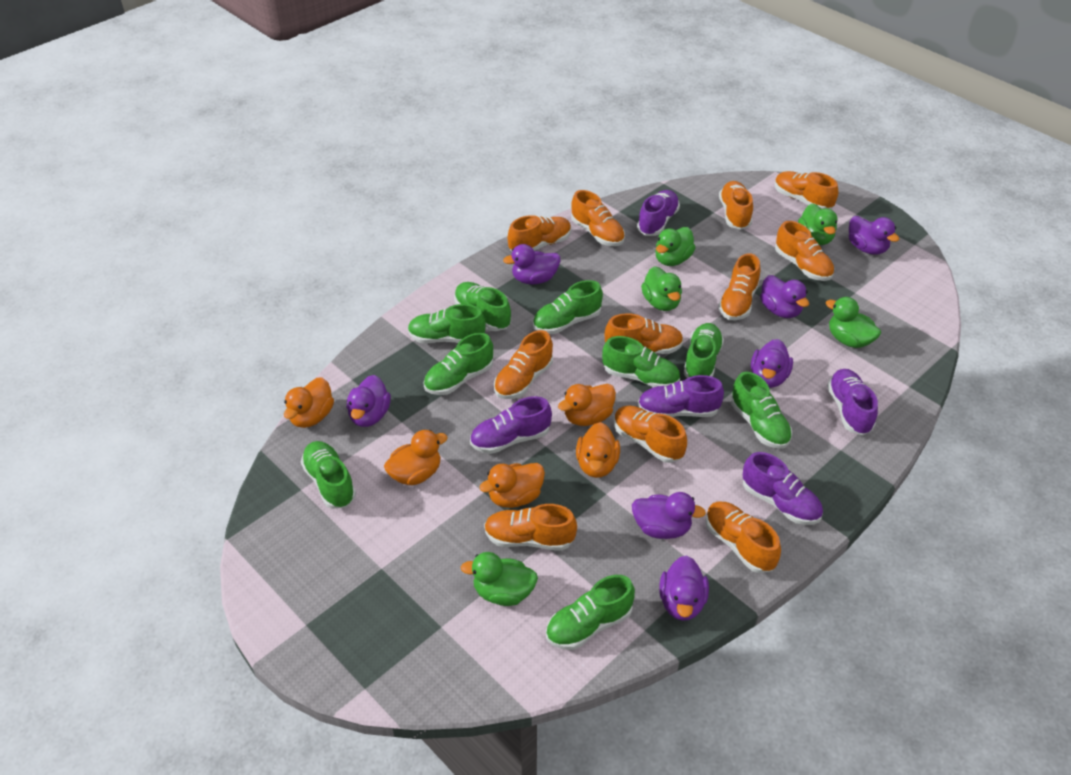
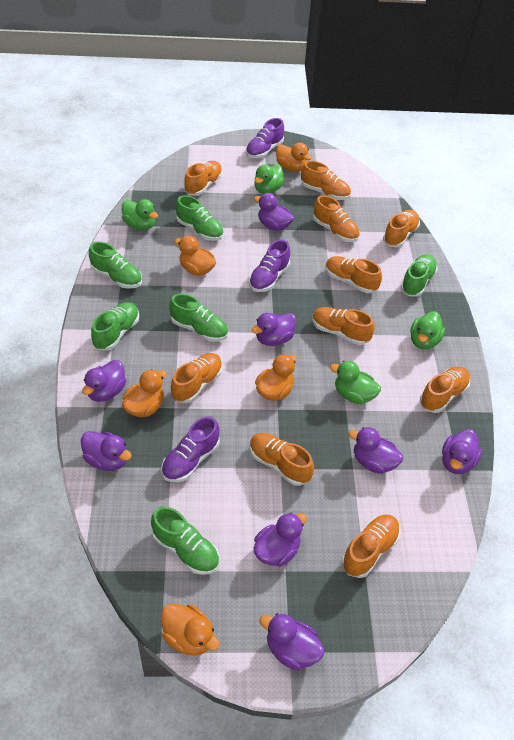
green duck: 5 -> 4
green shoe: 9 -> 6
orange shoe: 11 -> 10
purple duck: 7 -> 8
purple shoe: 5 -> 3

